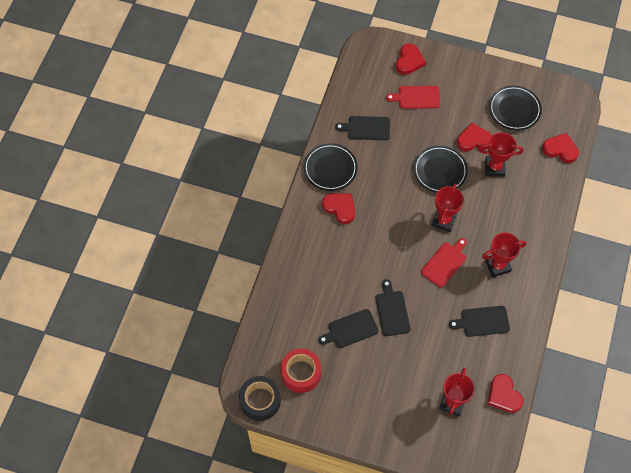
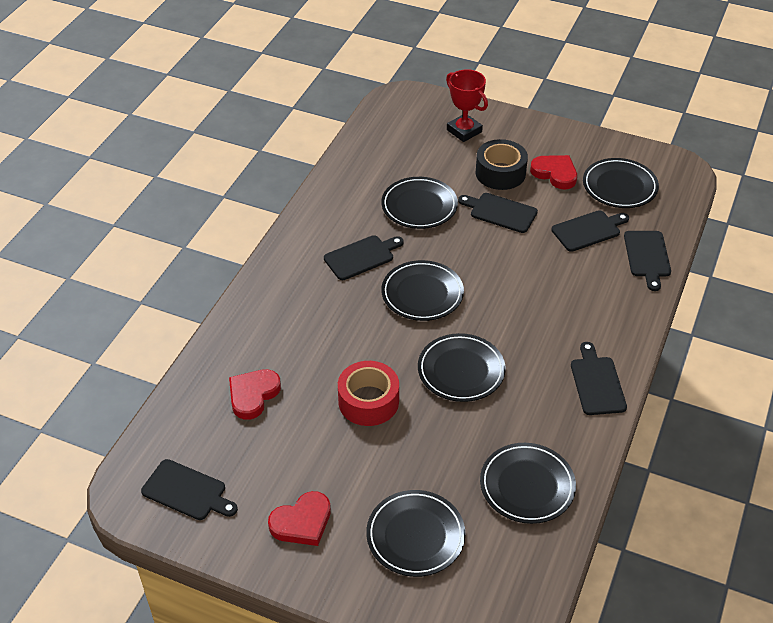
black cutting board: 4 -> 6
black plate: 3 -> 6
red cutting board: 2 -> 0
red heart: 5 -> 3
red trophy: 4 -> 1

